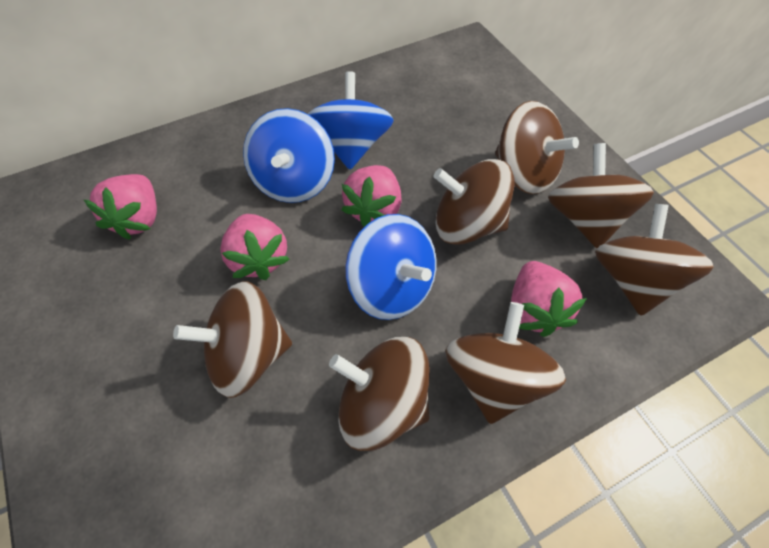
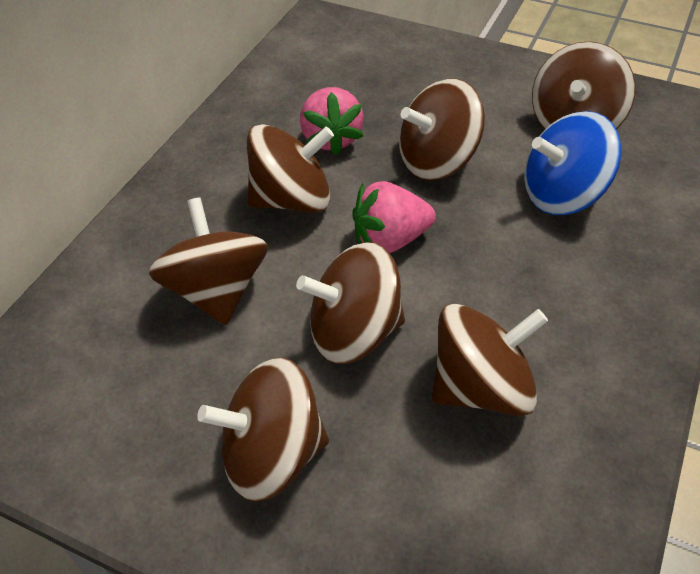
blue spinning top: 3 -> 1
pink strawberry: 4 -> 2

